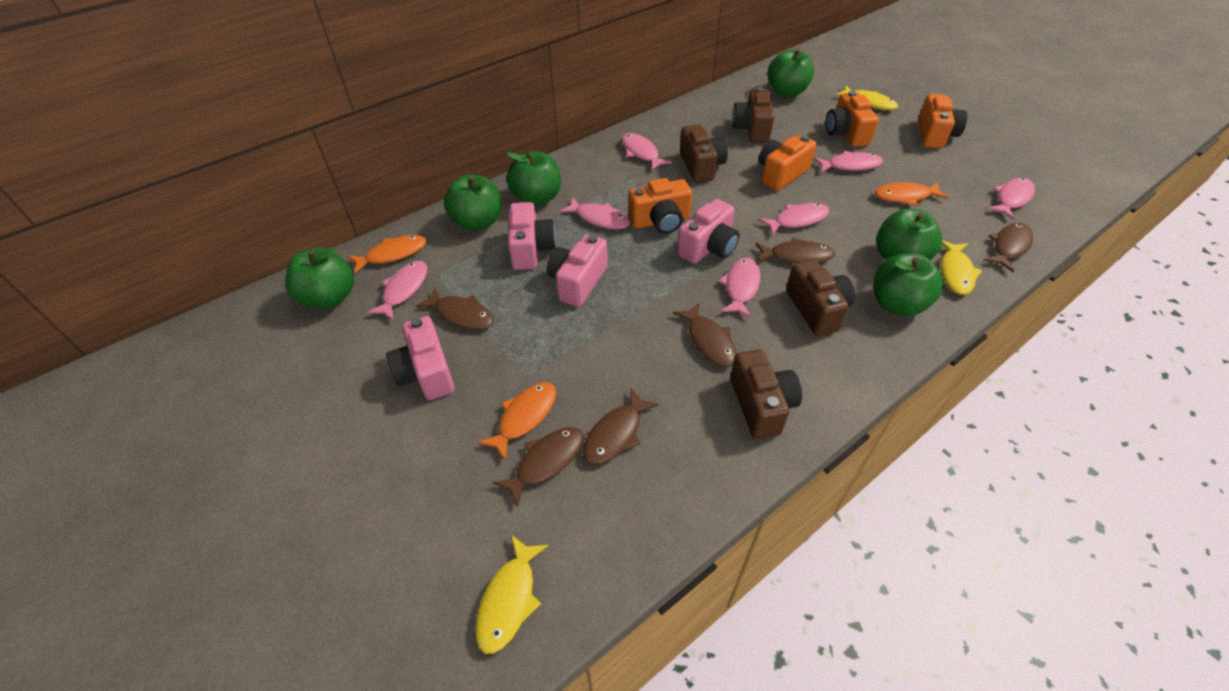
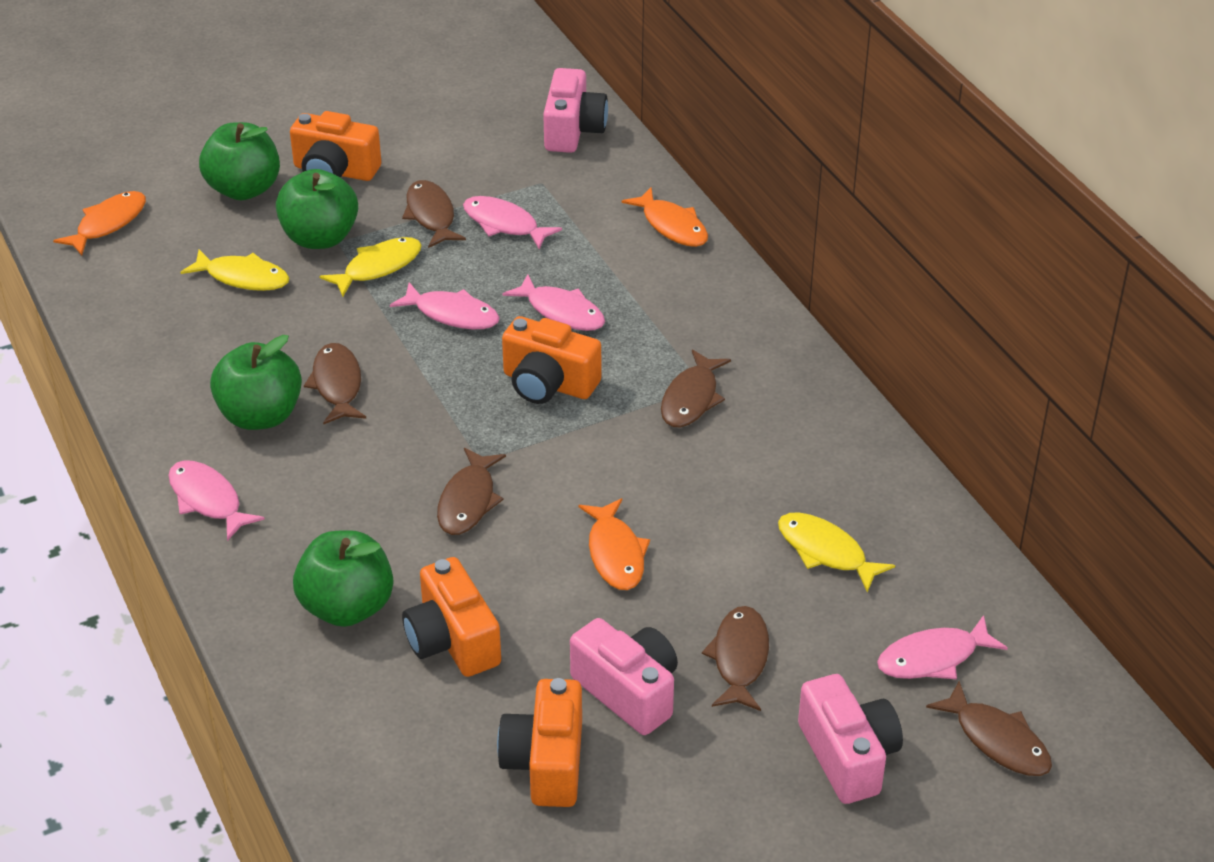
brown camera: 4 -> 0
green apple: 6 -> 4
pink camera: 4 -> 3
pink fish: 7 -> 5

